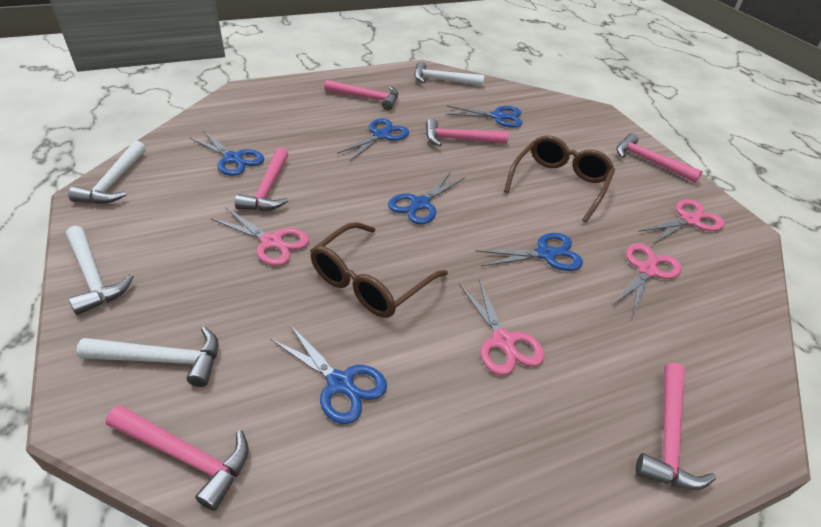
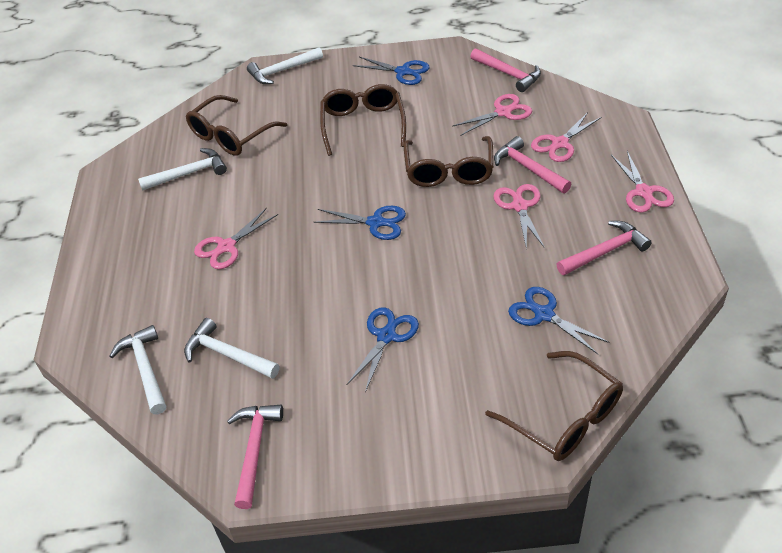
blue scissors: 6 -> 4
brown glasses: 2 -> 4
pink hammer: 6 -> 4
pink scissors: 4 -> 5

